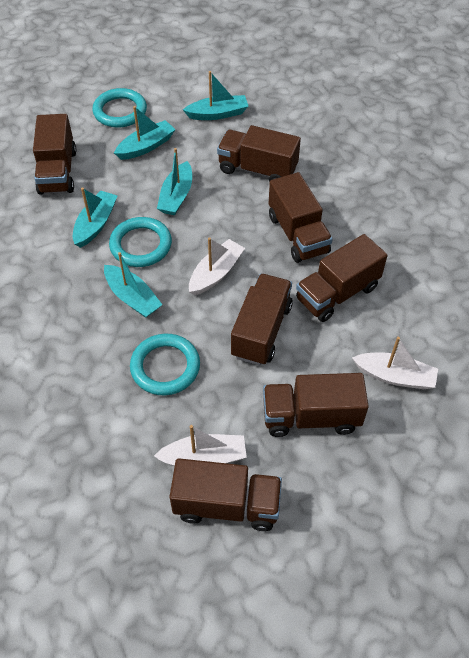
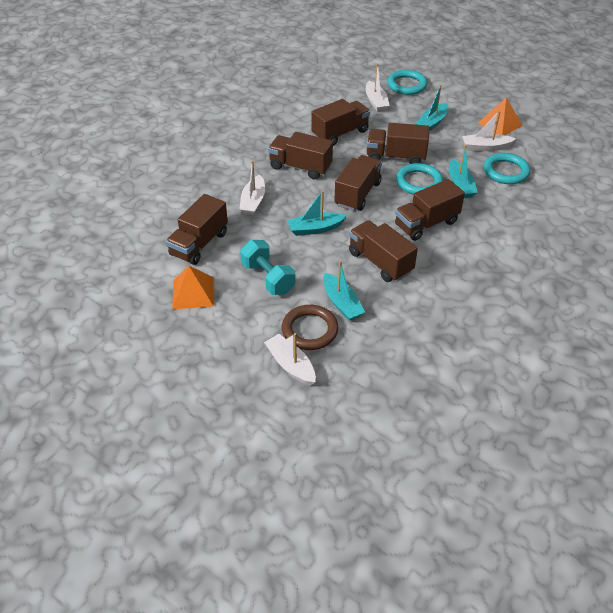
brown ring: 0 -> 1
orange pyramid: 0 -> 2
turquoise boat: 5 -> 4
turquoise dumbbell: 0 -> 1
white boat: 3 -> 4

